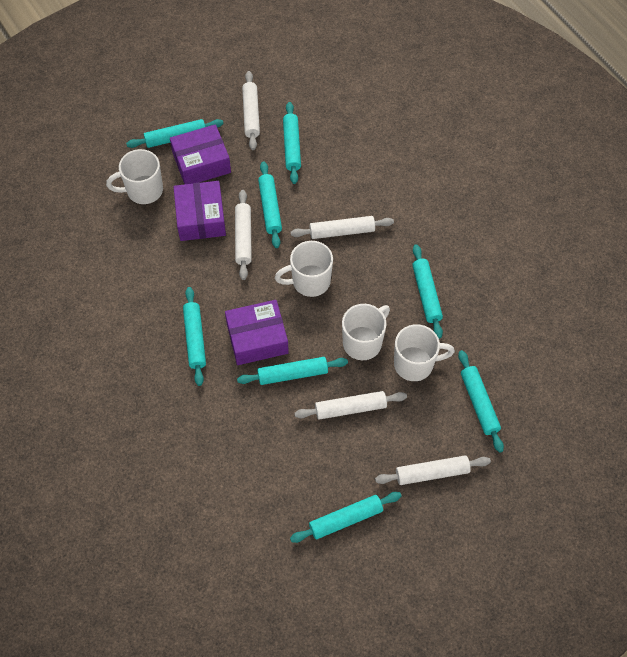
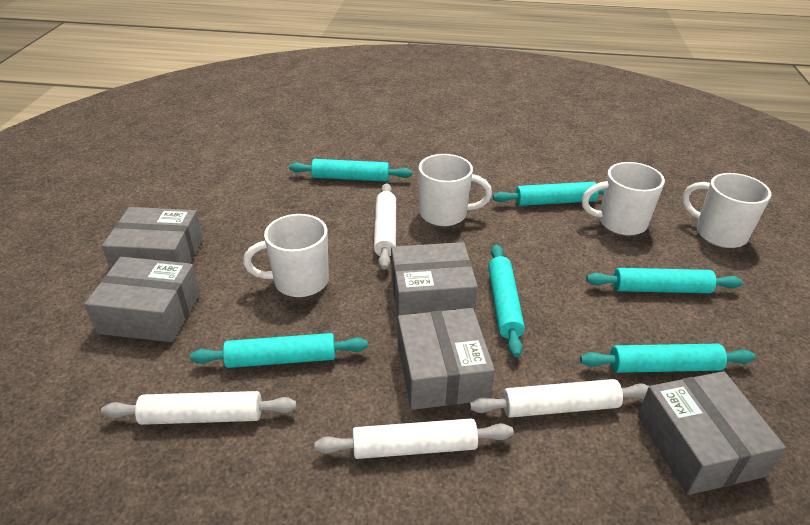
grey box: 0 -> 5
purple box: 3 -> 0
turquoise rolling pin: 8 -> 6
white rolling pin: 5 -> 4

